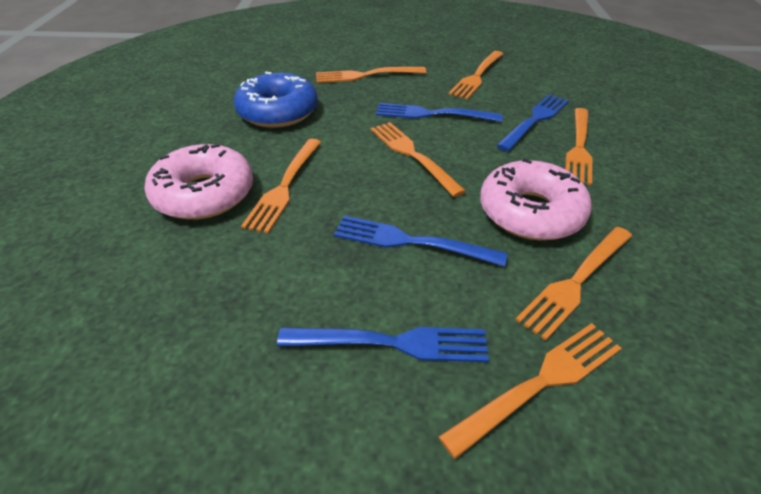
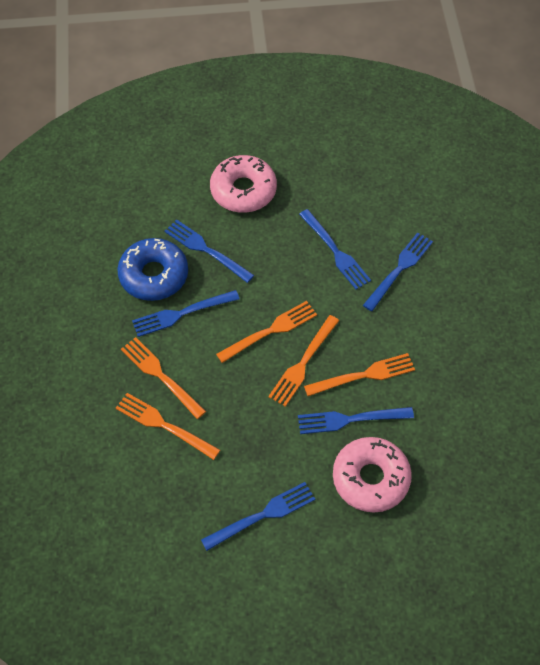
blue fork: 4 -> 6
orange fork: 7 -> 5

